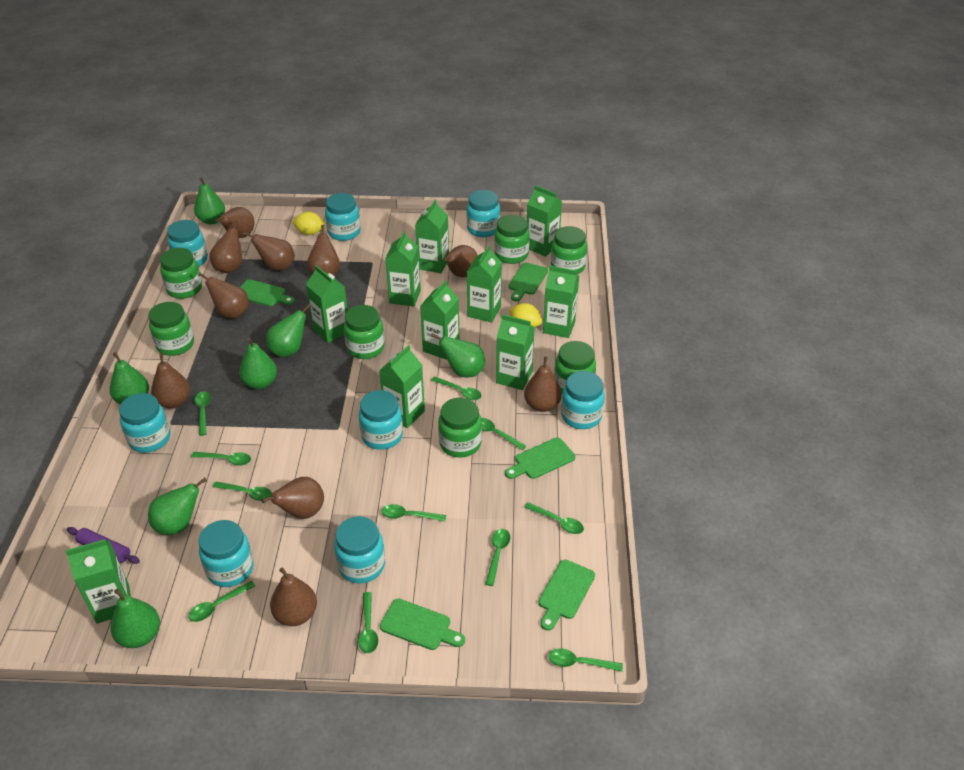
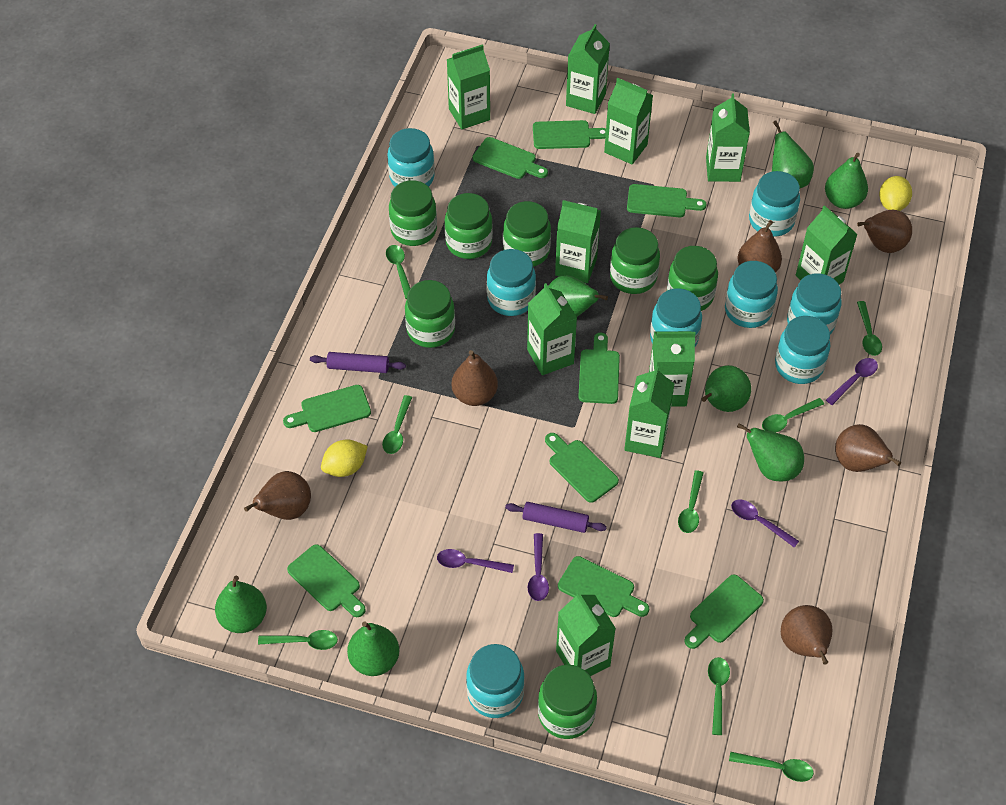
brown pear: 10 -> 6
green cutting board: 5 -> 9
green spoon: 11 -> 8
purple rolling pin: 1 -> 2
purple spoon: 0 -> 4

